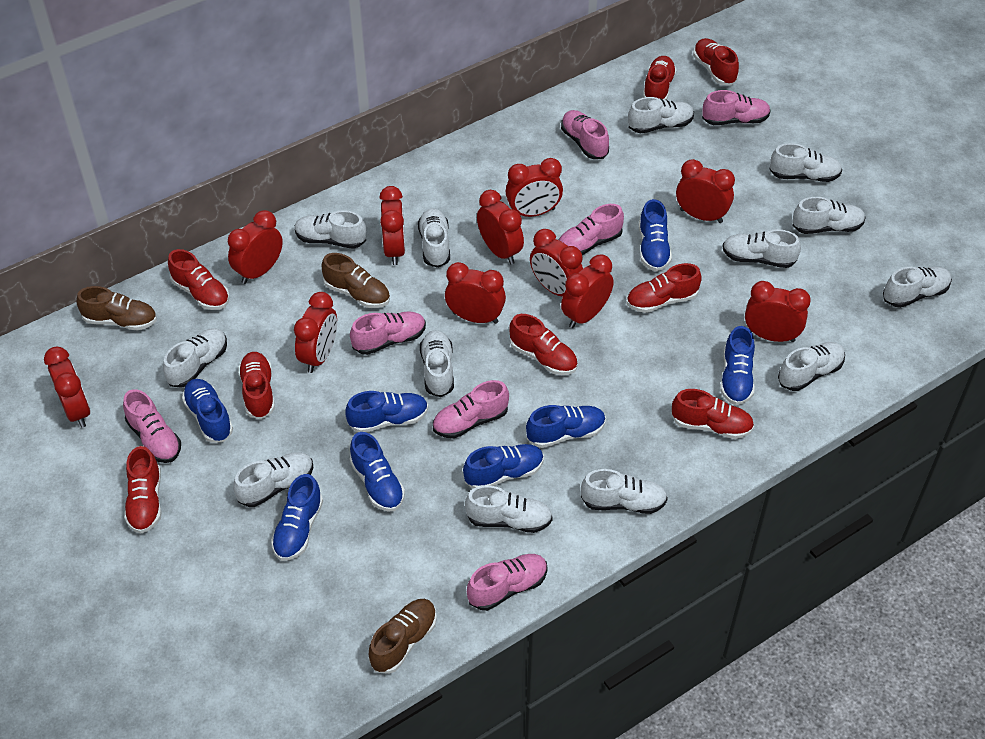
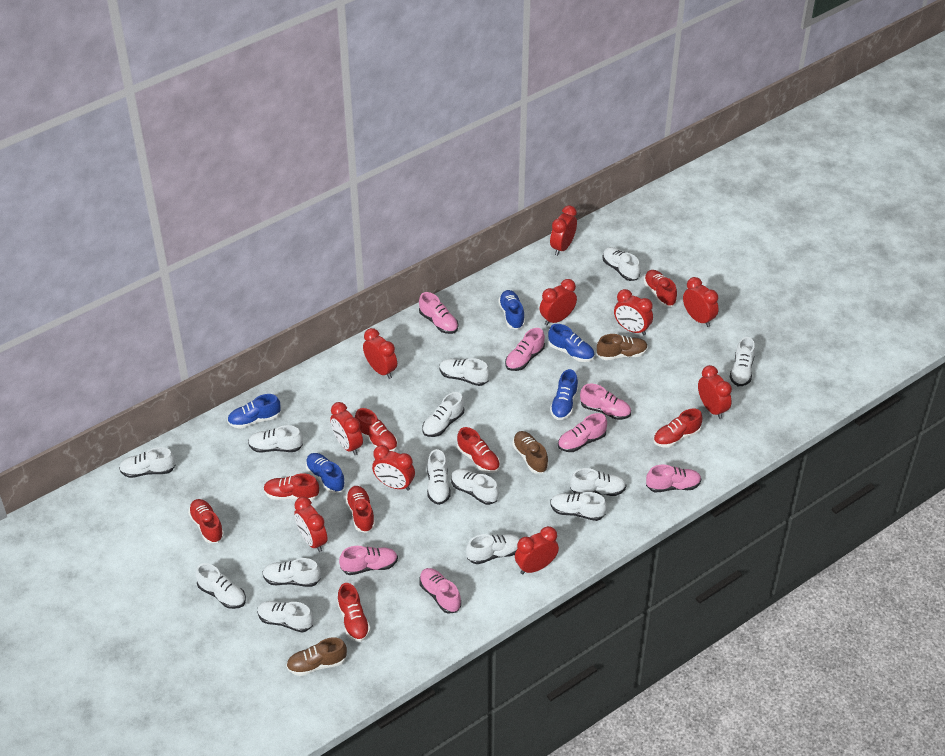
blue shoe: 8 -> 5
red clock: 11 -> 10
white shoe: 13 -> 14

